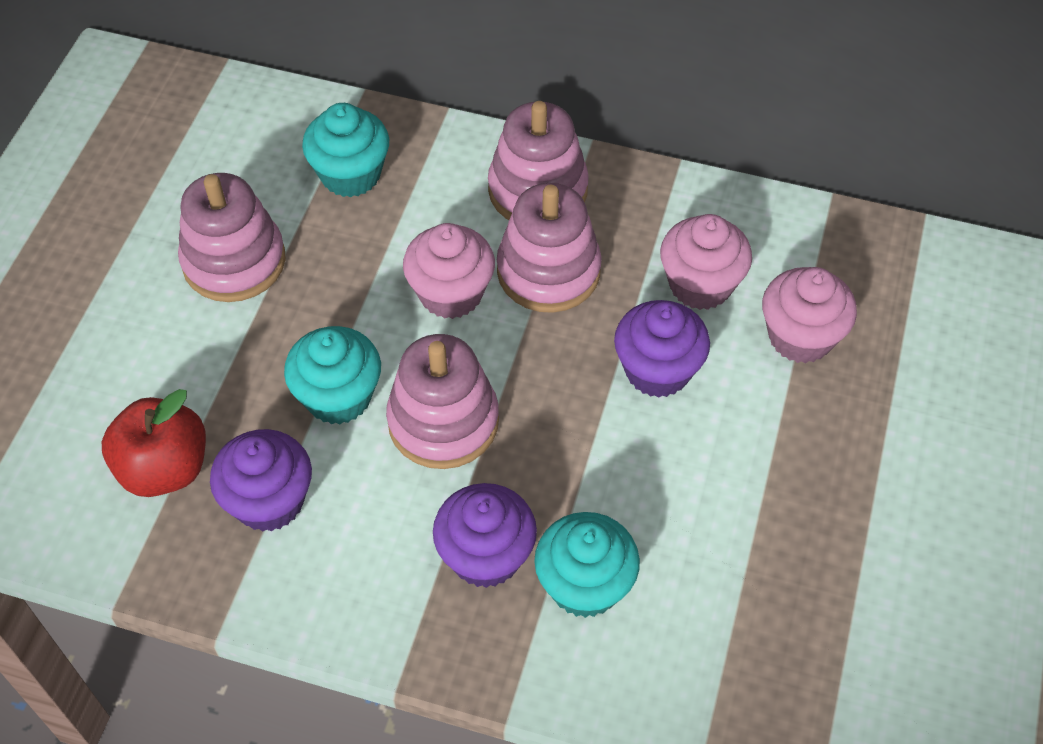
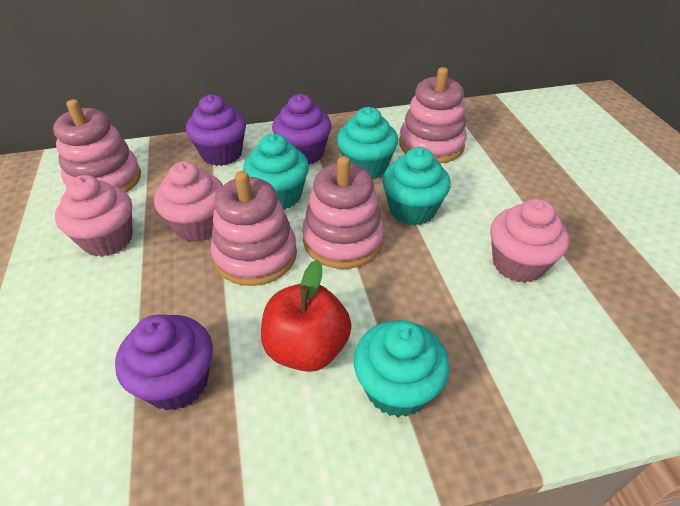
turquoise cupcake: 3 -> 4

